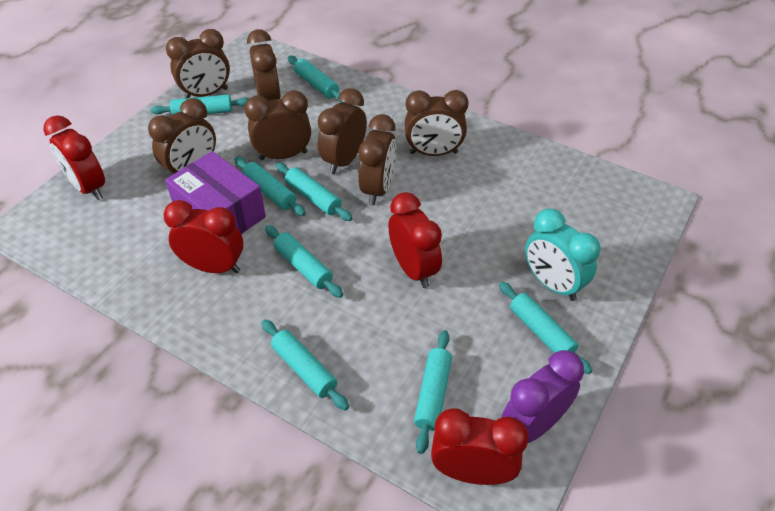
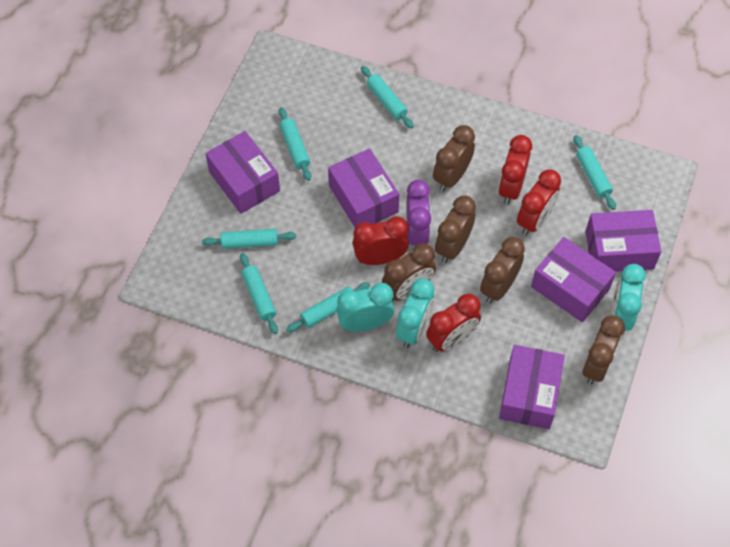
brown clock: 7 -> 5
purple box: 1 -> 5
turquoise clock: 1 -> 3
turquoise rolling pin: 8 -> 6

